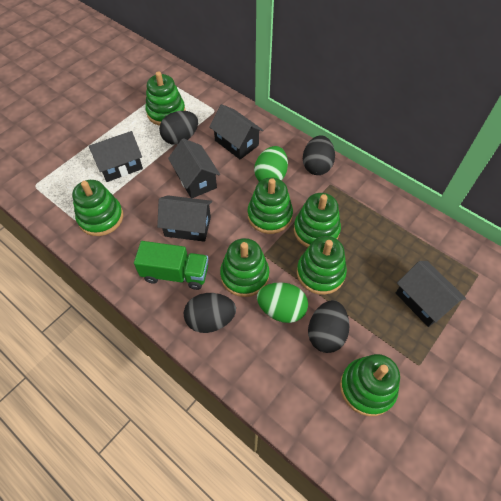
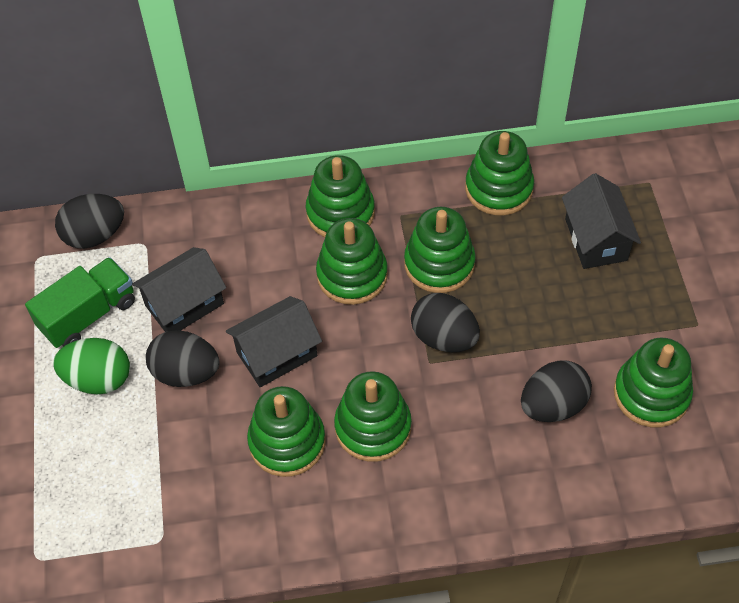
black house: 5 -> 3
green egg: 2 -> 1

